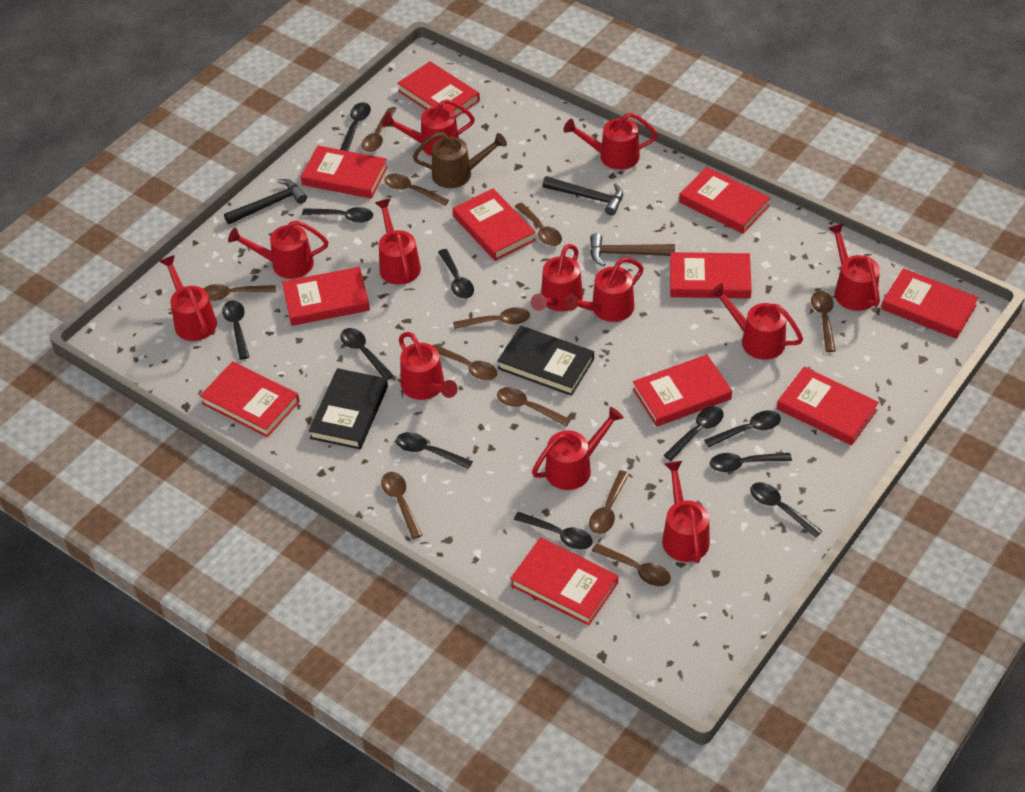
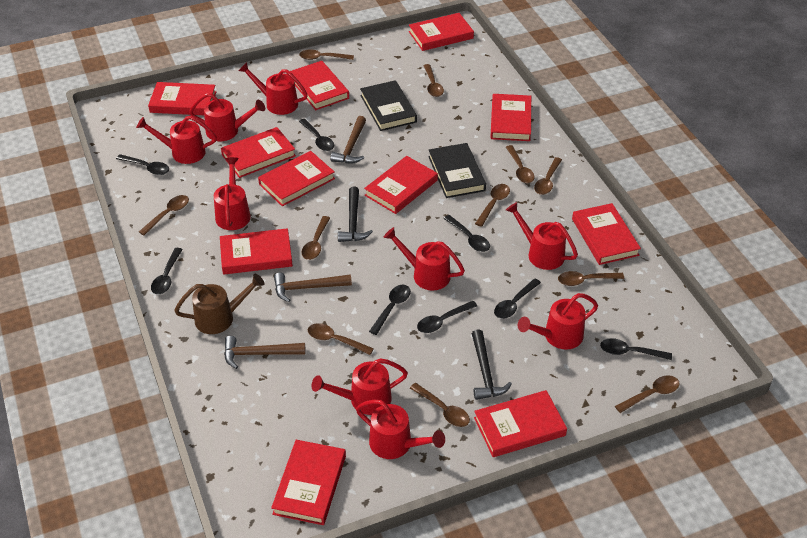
black spoon: 11 -> 8
brown hammer: 1 -> 3
red watering can: 12 -> 9

